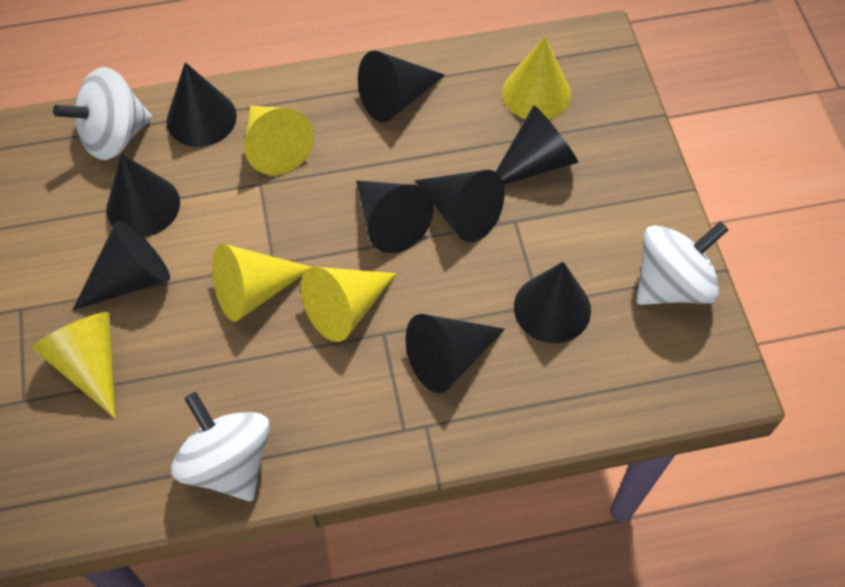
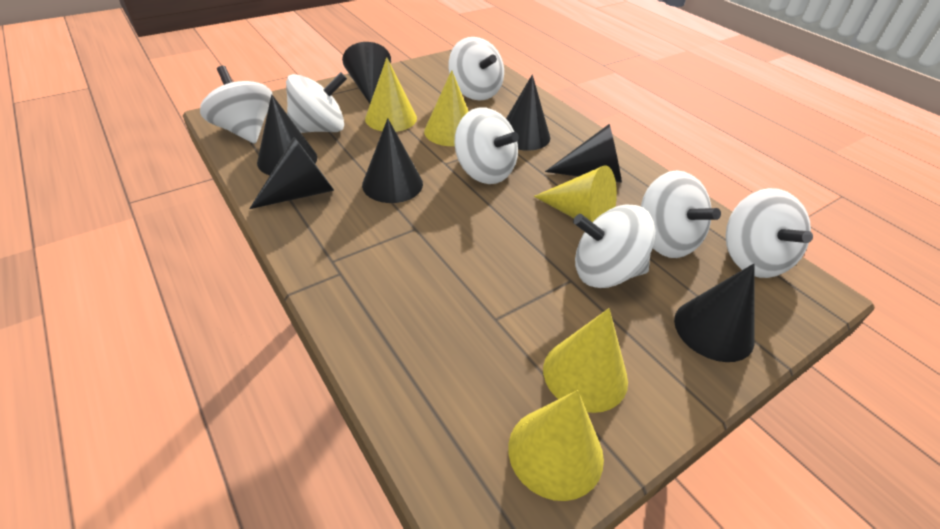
black cone: 9 -> 7
white spinning top: 3 -> 7

